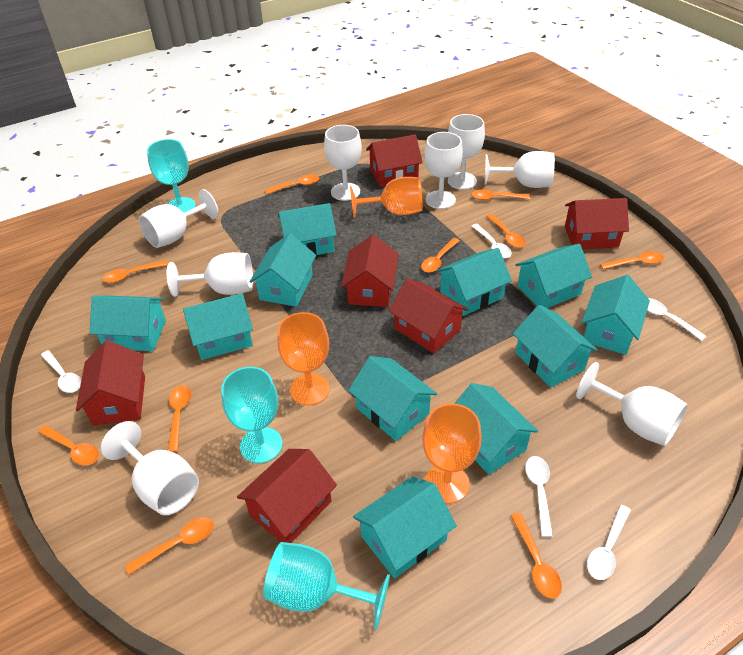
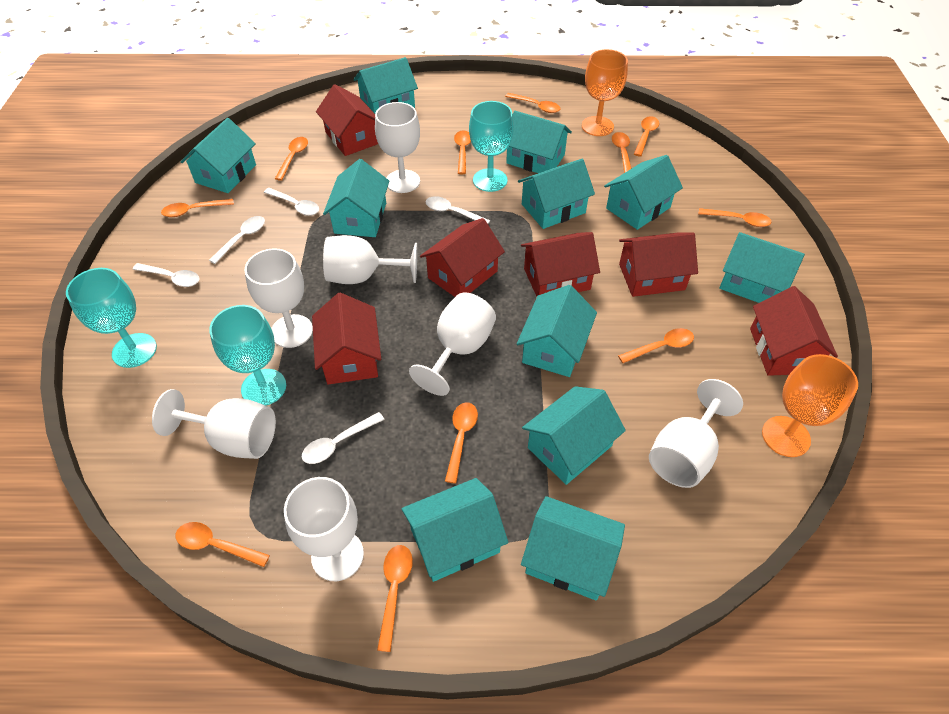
orange goblet: 3 -> 2
orange spoon: 10 -> 11
white goblet: 8 -> 7

